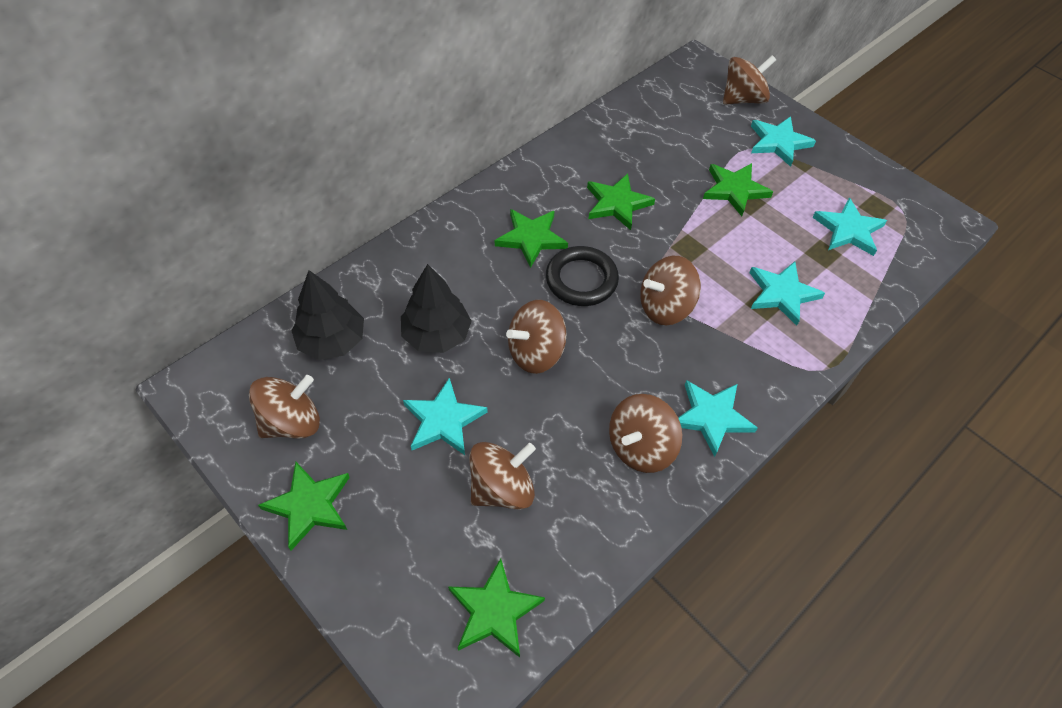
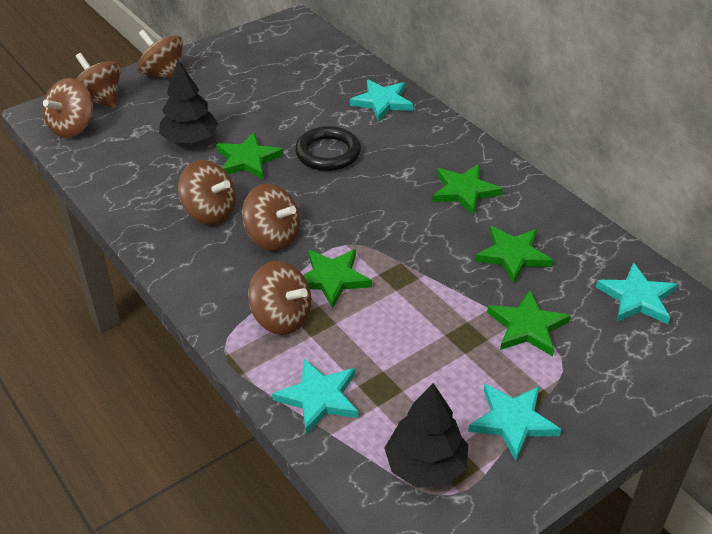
turquoise star: 5 -> 4

